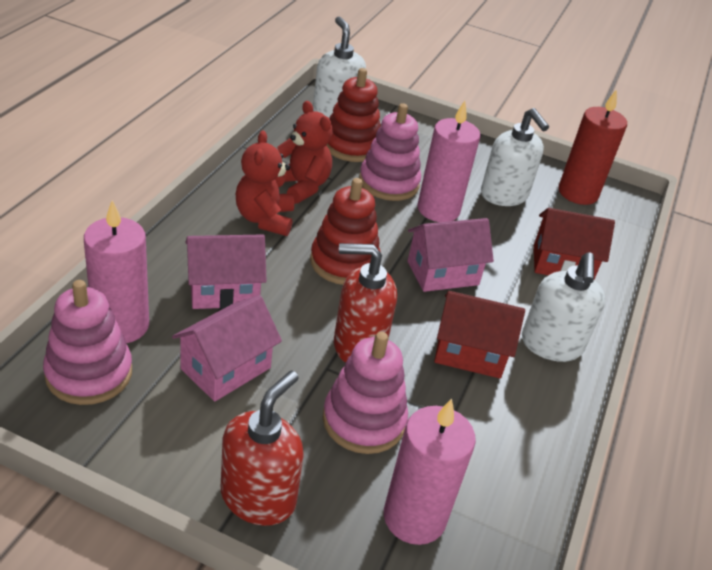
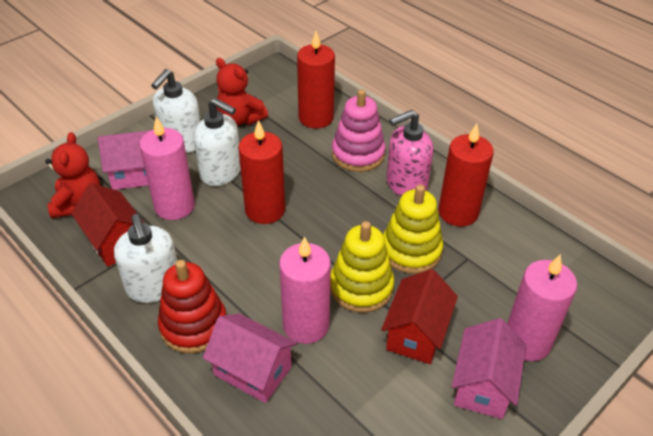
pink soap dispenser: 0 -> 1
pink stacking toy: 3 -> 1
red candle: 1 -> 3
red soap dispenser: 2 -> 0
red stacking toy: 2 -> 1
yellow stacking toy: 0 -> 2

